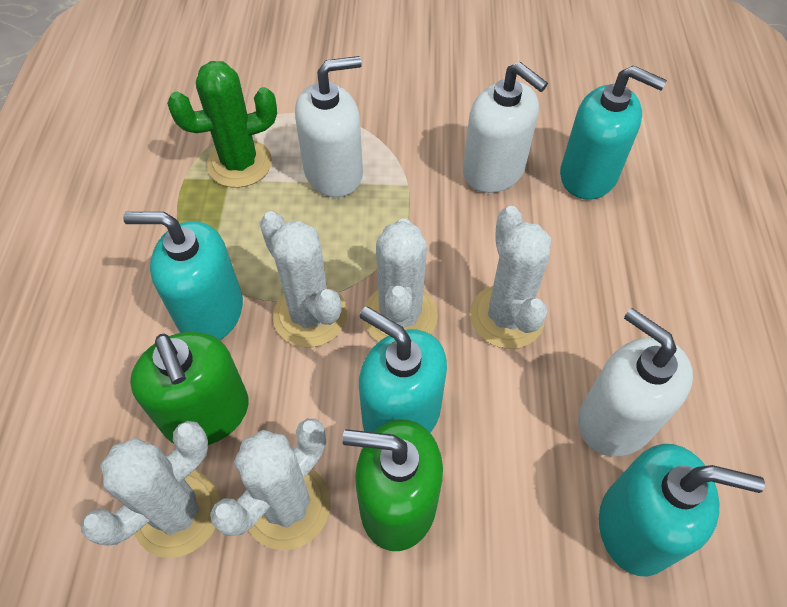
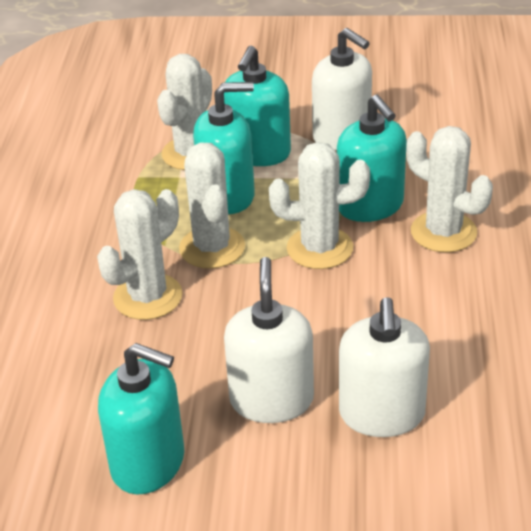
green cactus: 1 -> 0
green soap dispenser: 2 -> 0

